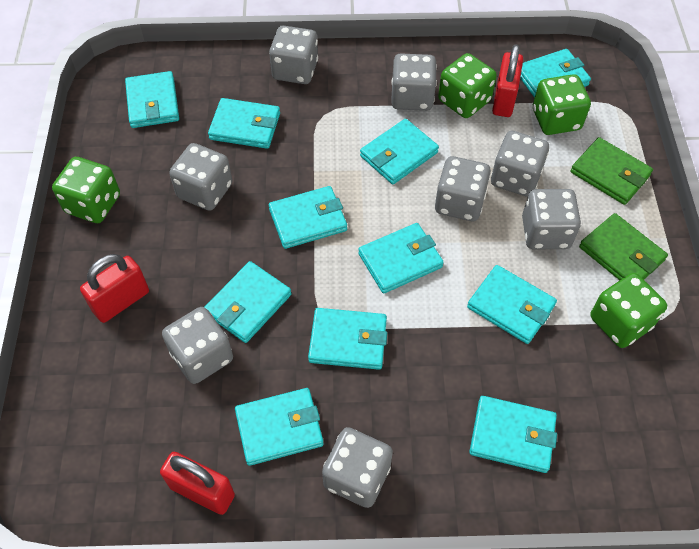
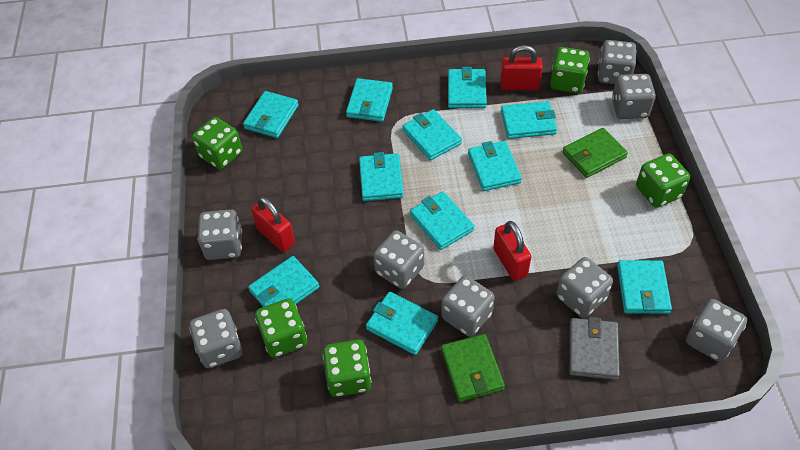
green dice: 4 -> 5
grey wallet: 0 -> 1

